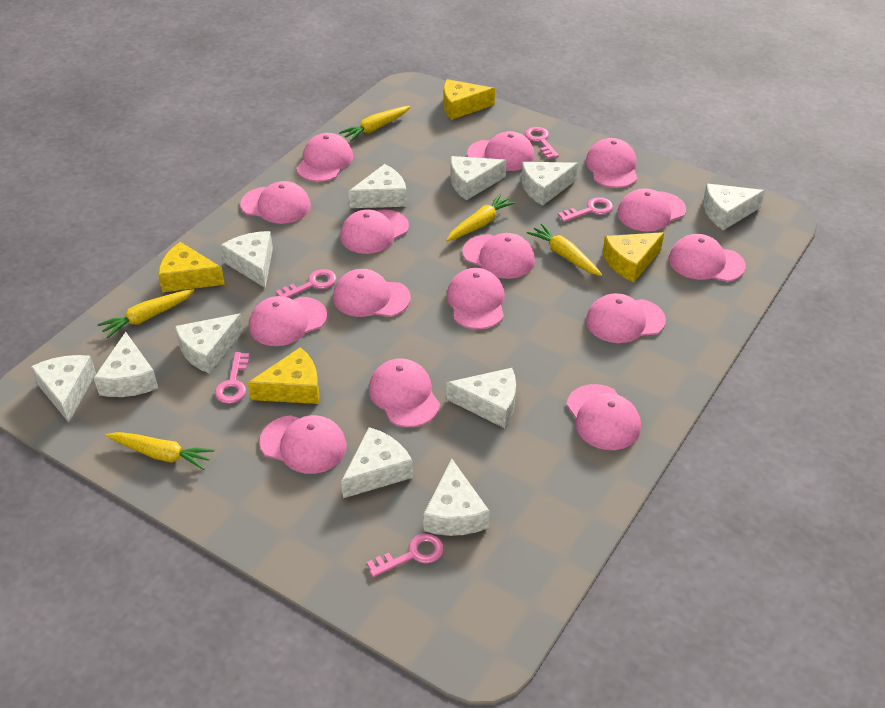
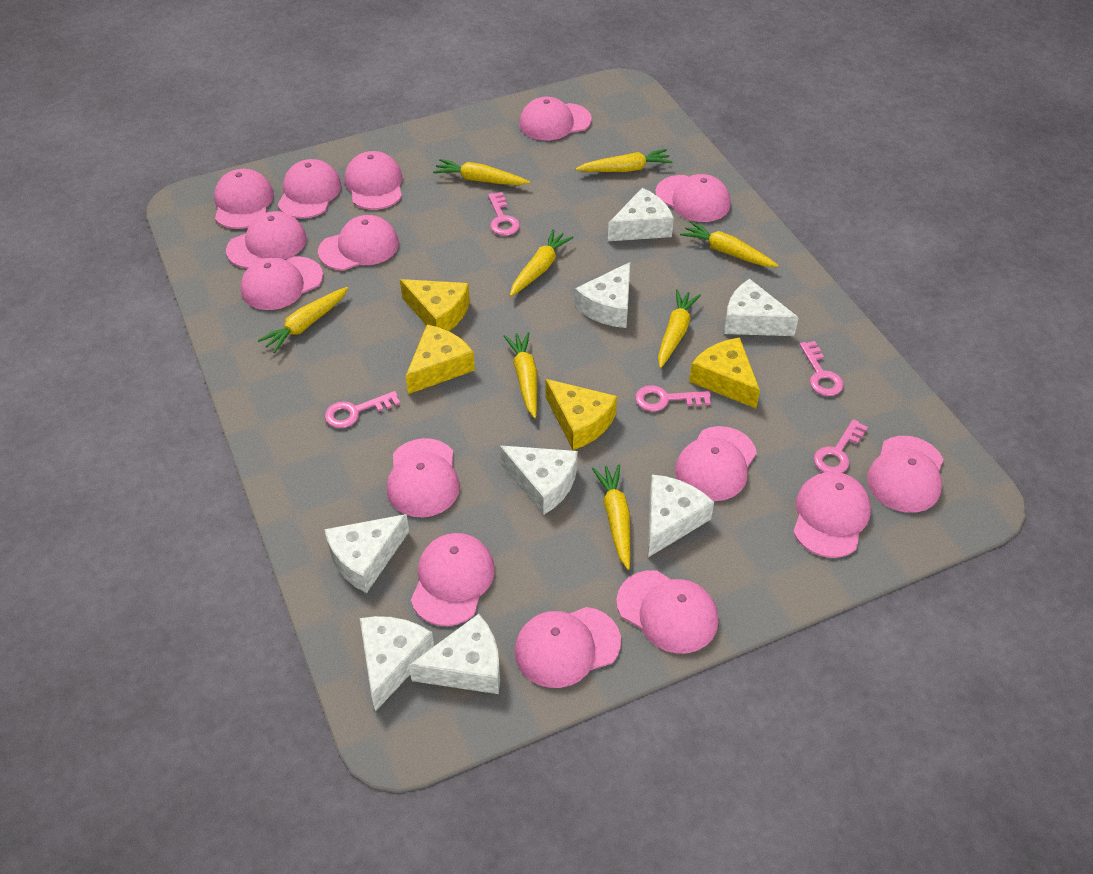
white cheese: 11 -> 8
yellow carrot: 5 -> 8

